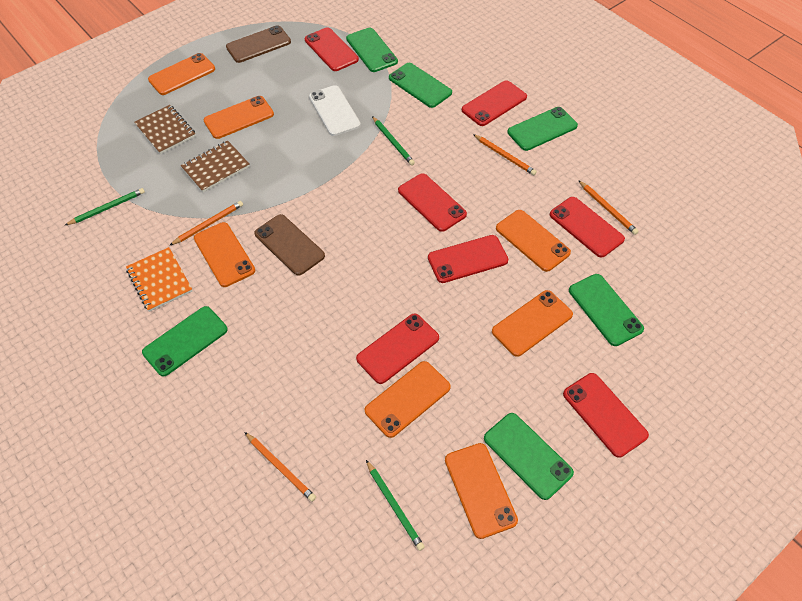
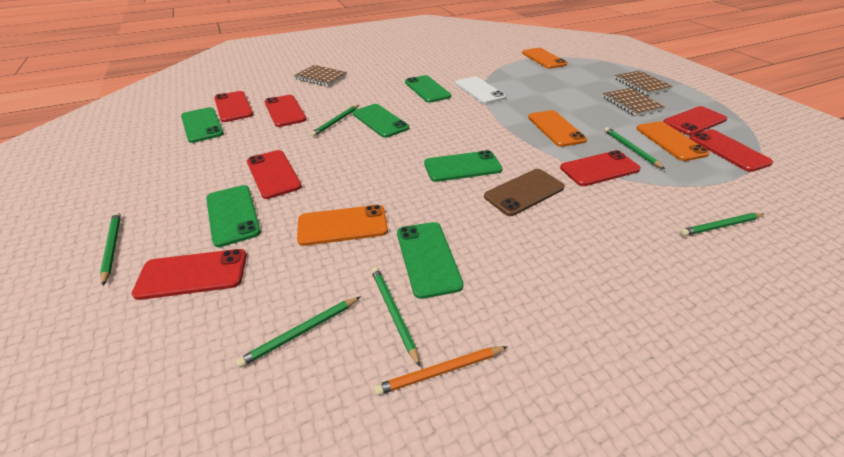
brown notebook: 2 -> 3
brown phone: 2 -> 1
green pencil: 3 -> 6
orange notebook: 1 -> 0
orange pencil: 4 -> 1
orange phone: 7 -> 4

